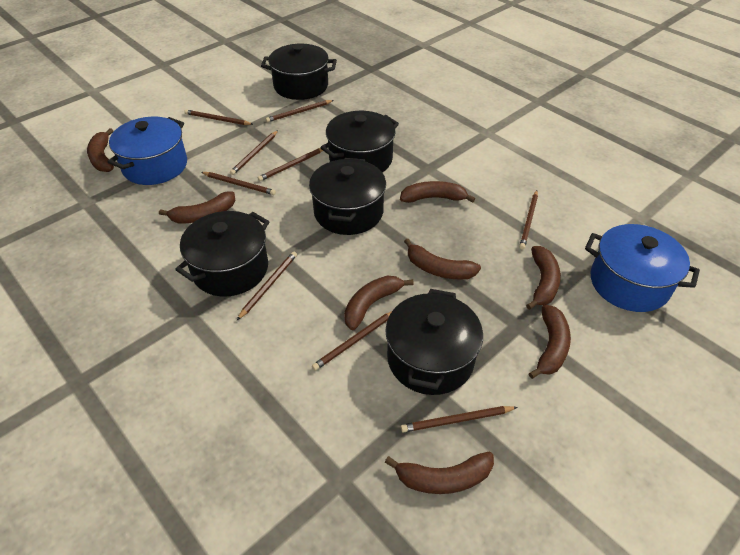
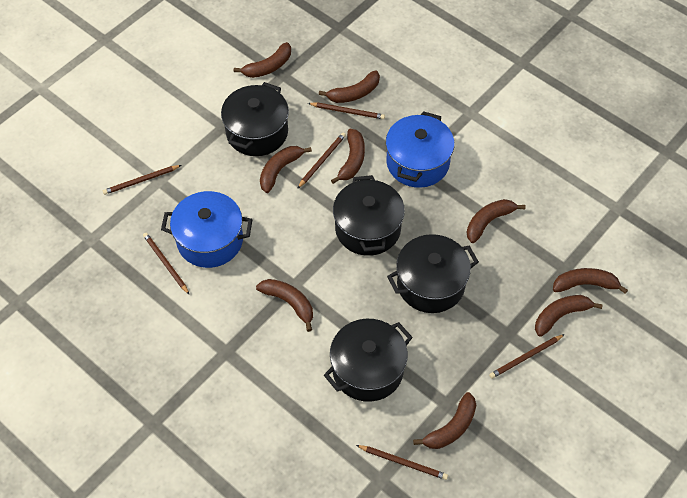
black pot: 5 -> 4
brown banana: 8 -> 9
brown pencil: 9 -> 6

